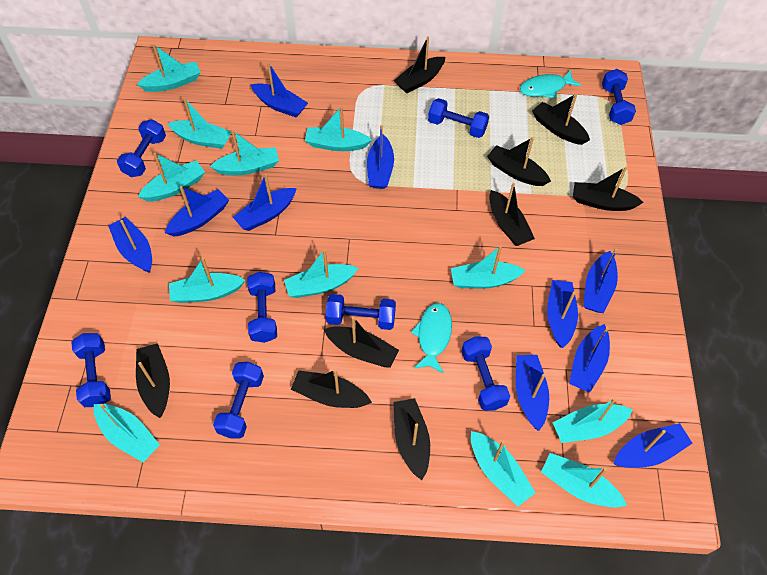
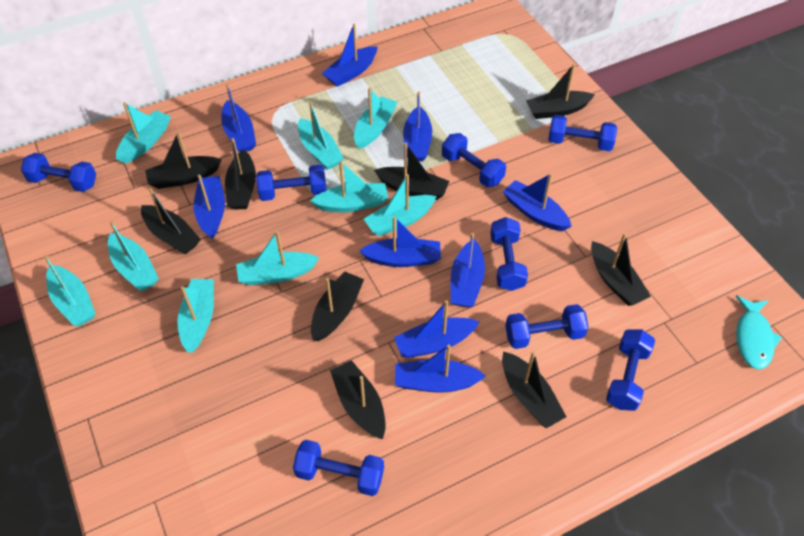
blue boat: 10 -> 9
turquoise boat: 12 -> 9
turquoise fish: 2 -> 1

